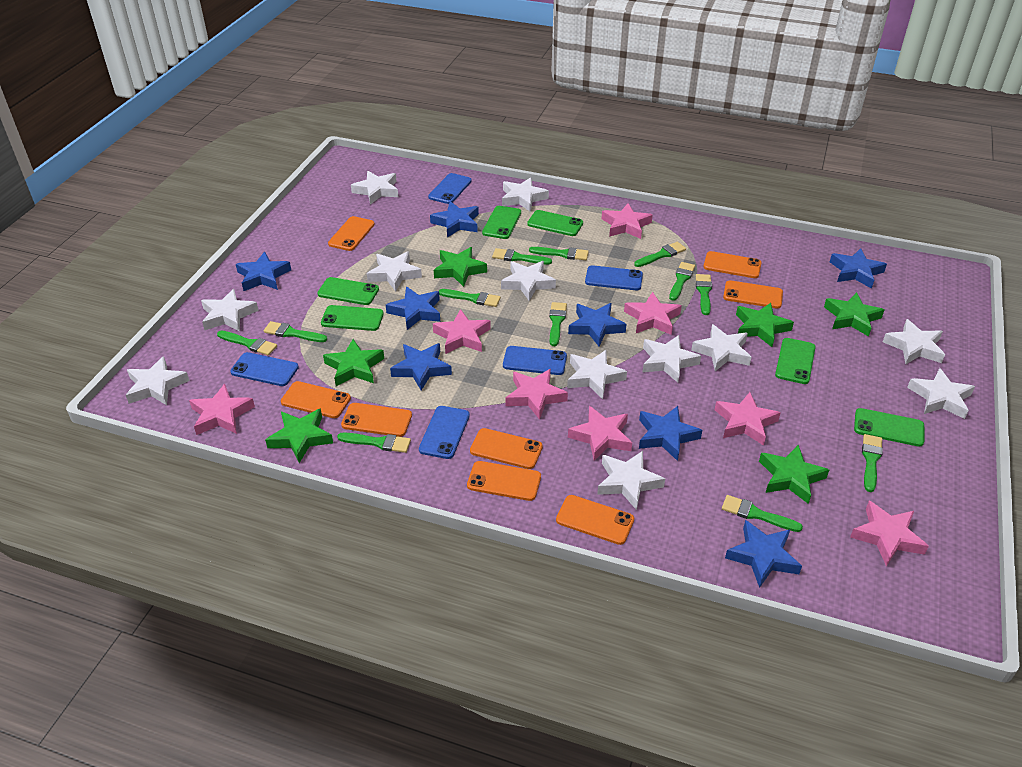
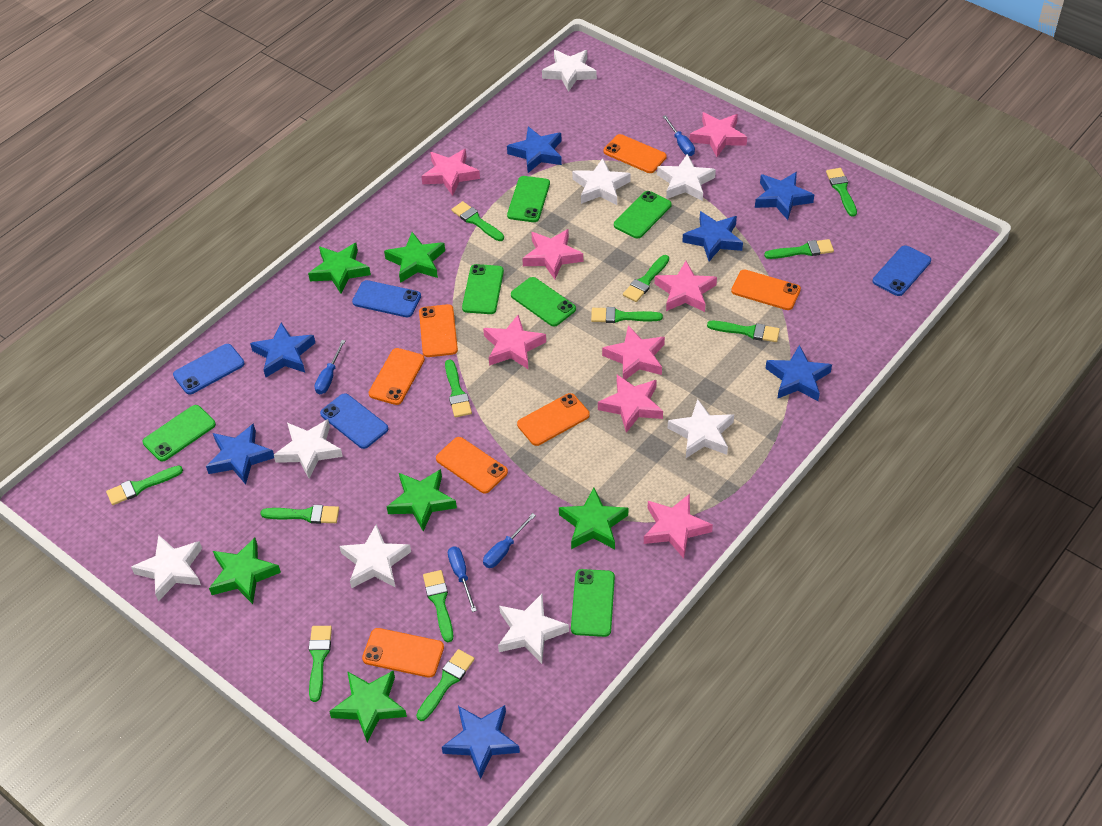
blue phone: 5 -> 4
blue screwdriver: 0 -> 4
blue star: 8 -> 7
orange phone: 8 -> 7
white star: 12 -> 8

